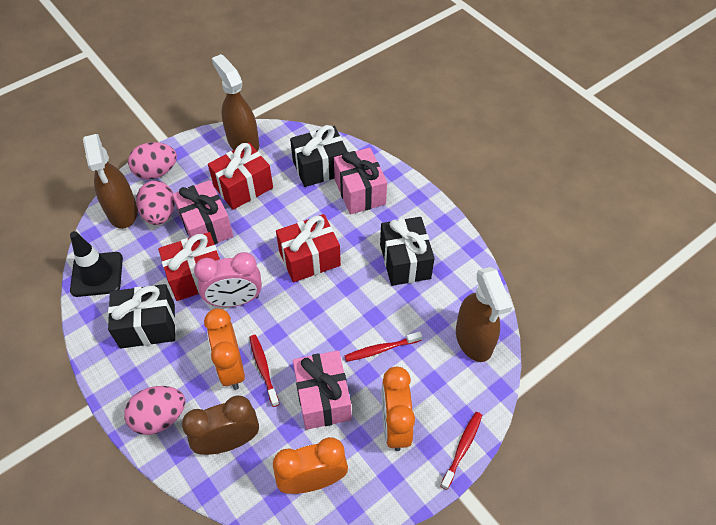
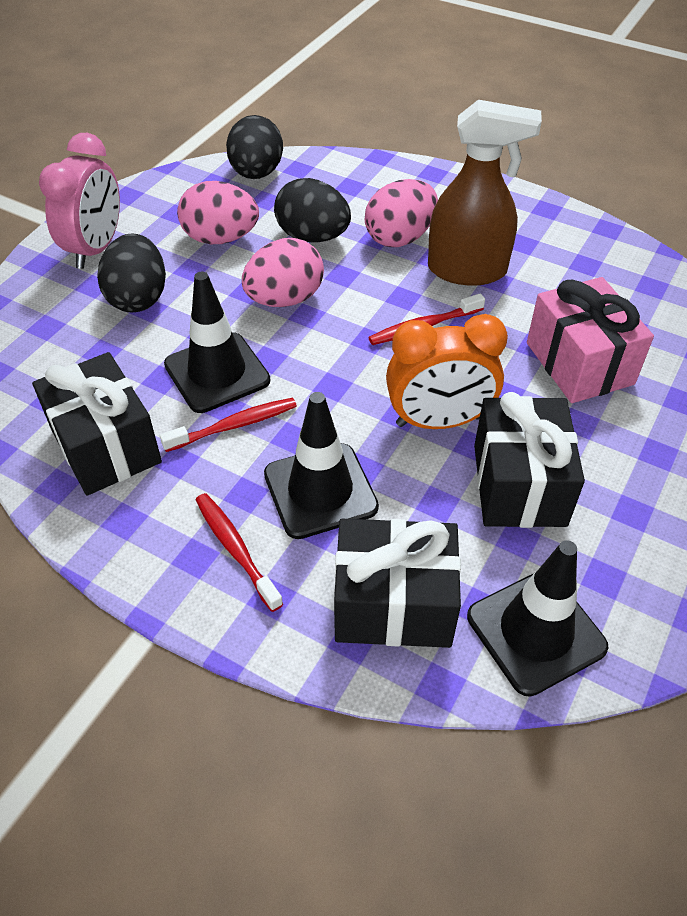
black egg: 0 -> 3
black traffic cone: 1 -> 3
brown clock: 1 -> 0
brown spray bottle: 3 -> 1
orange clock: 3 -> 1
pink gift: 3 -> 1
red gift: 3 -> 0

